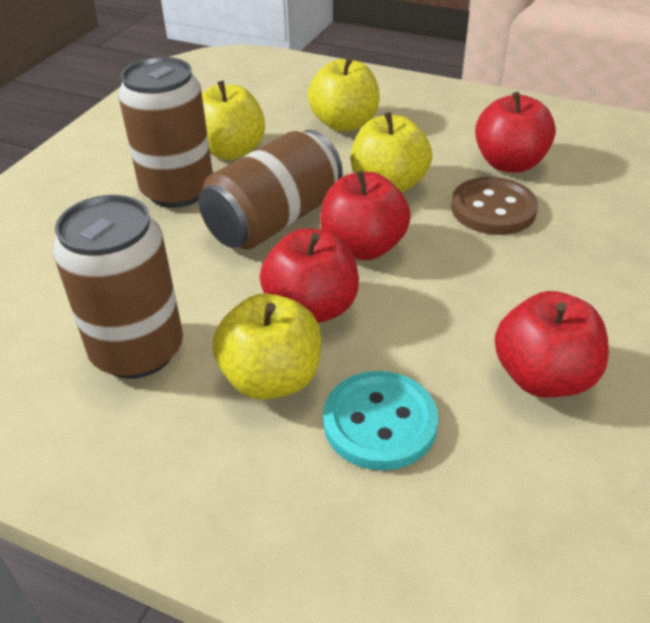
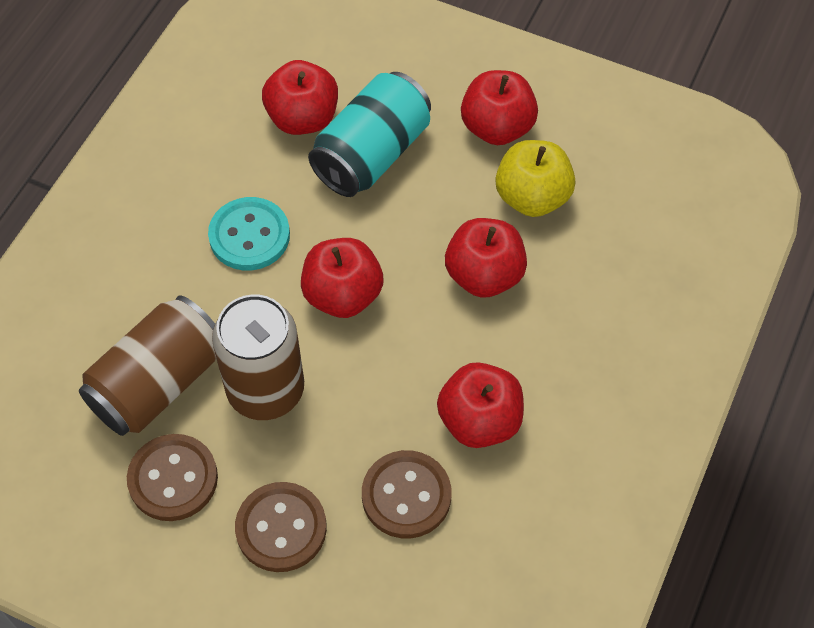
brown button: 1 -> 3
brown can: 3 -> 2
red apple: 4 -> 5
turquoise can: 0 -> 1
yellow apple: 4 -> 1

